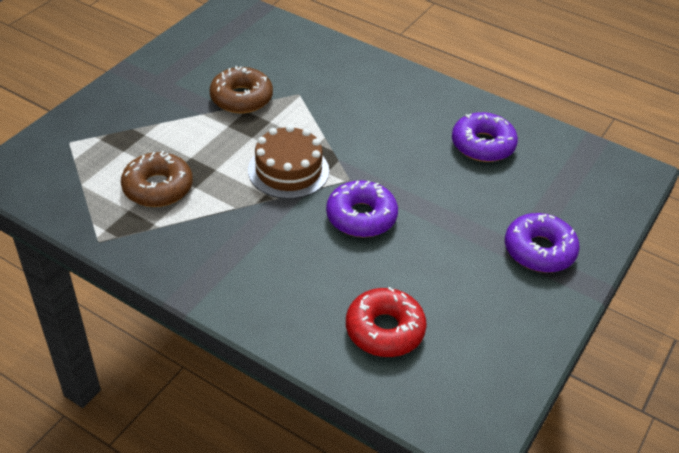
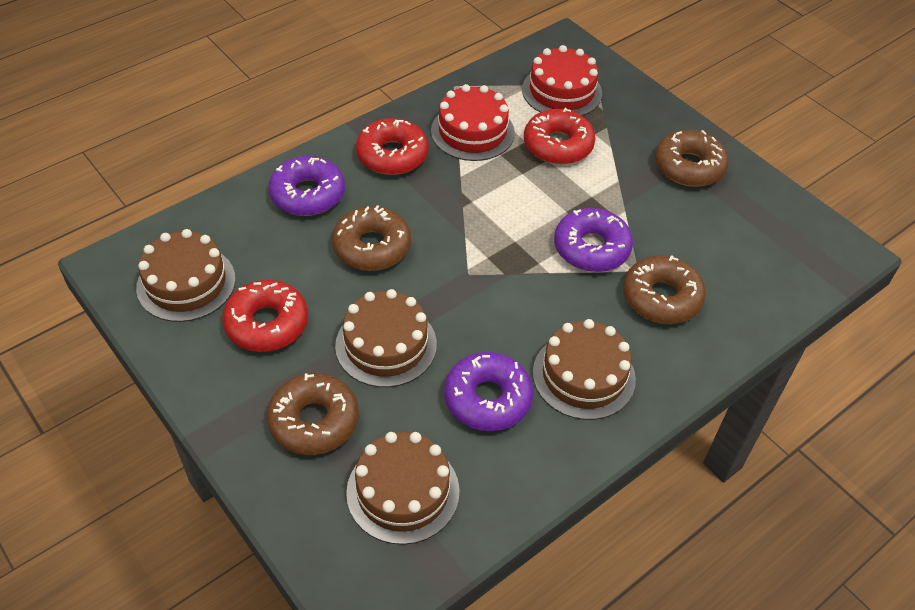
brown cake: 1 -> 4
brown donut: 2 -> 4
red cake: 0 -> 2
red donut: 1 -> 3

